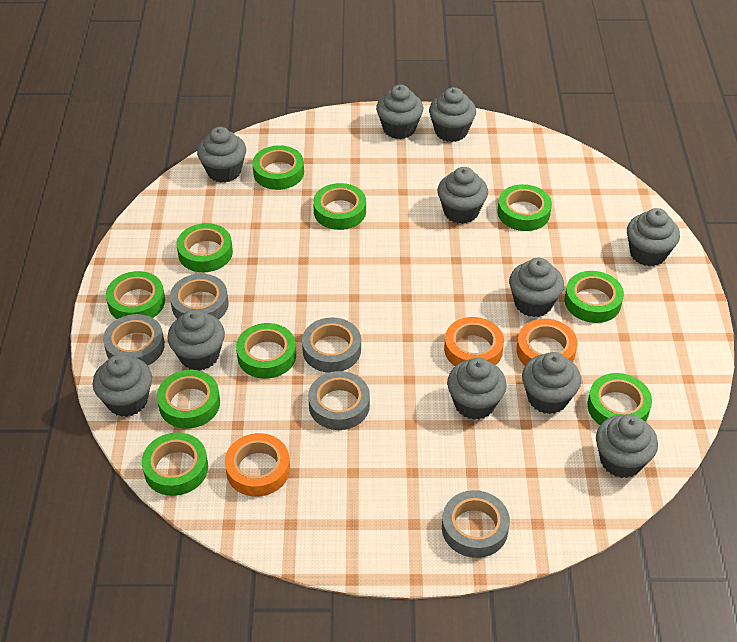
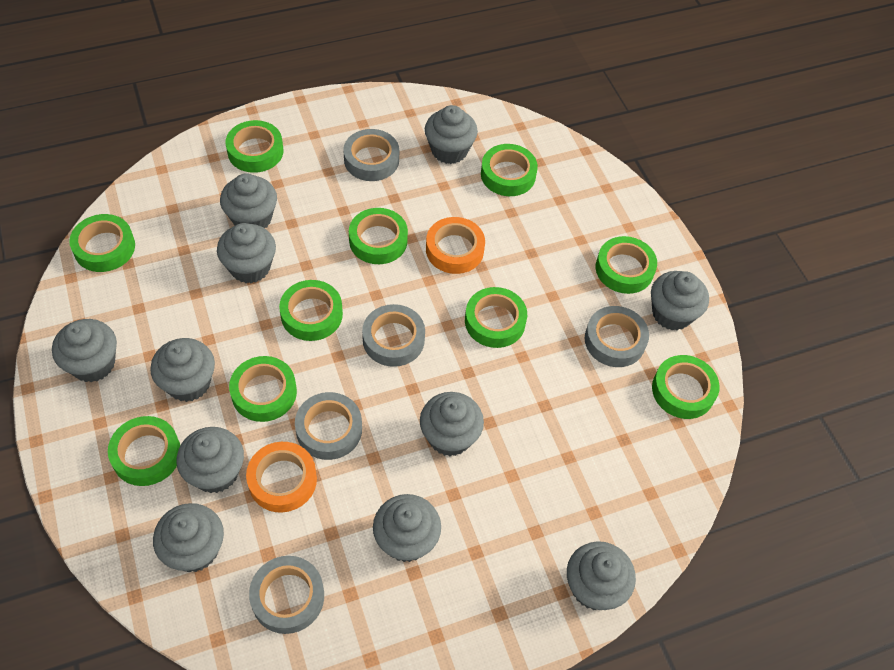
orange tape: 3 -> 2

